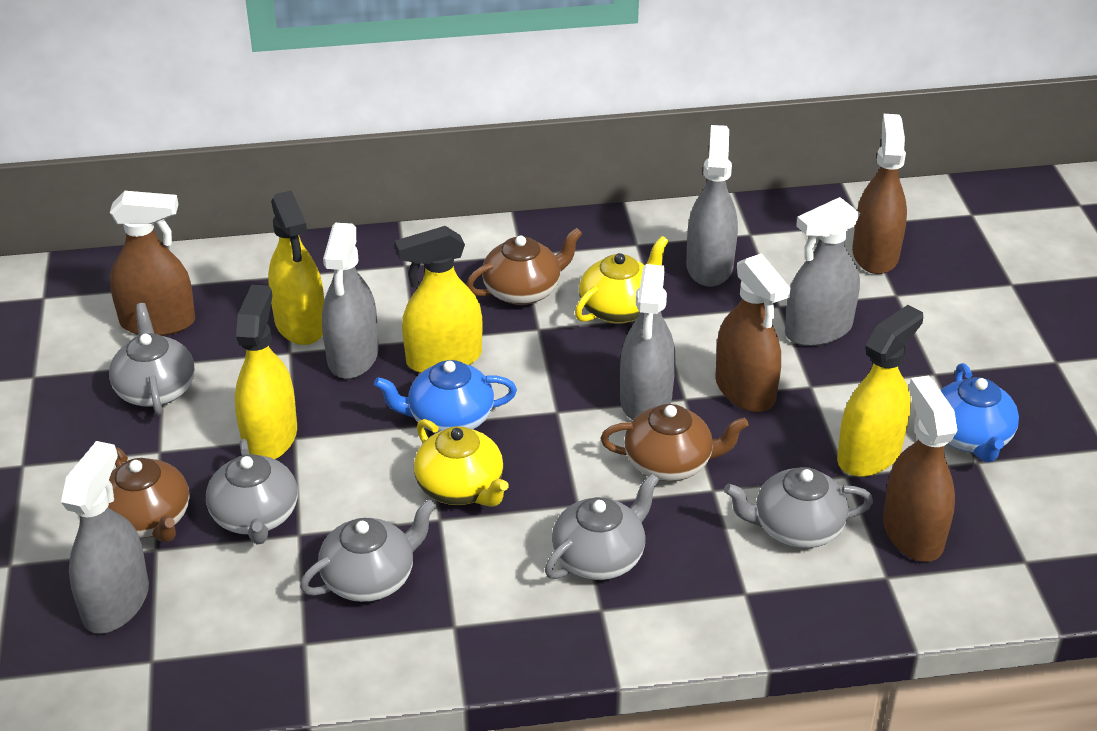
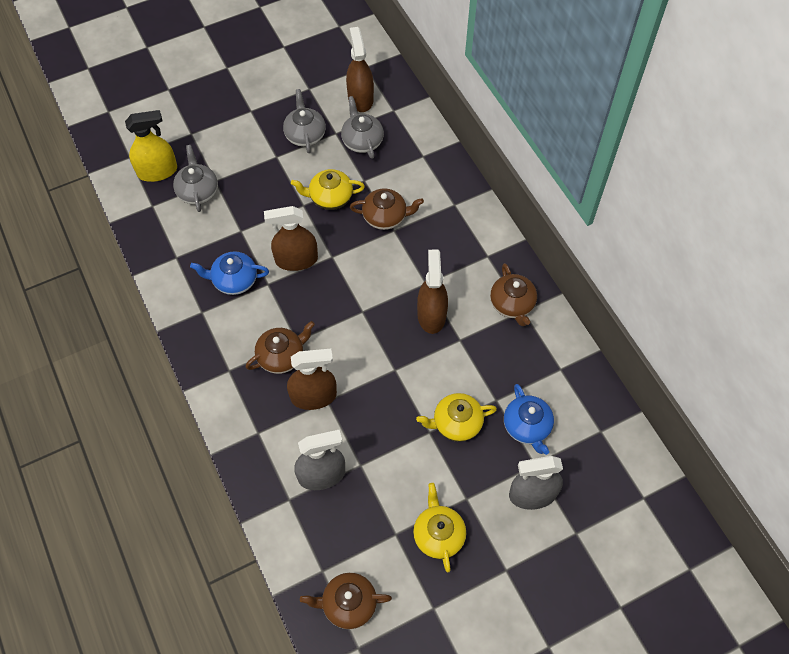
brown teapot: 3 -> 4
grey spray bottle: 5 -> 2
grey teapot: 5 -> 3
yellow spray bottle: 4 -> 1
yellow teapot: 2 -> 3

